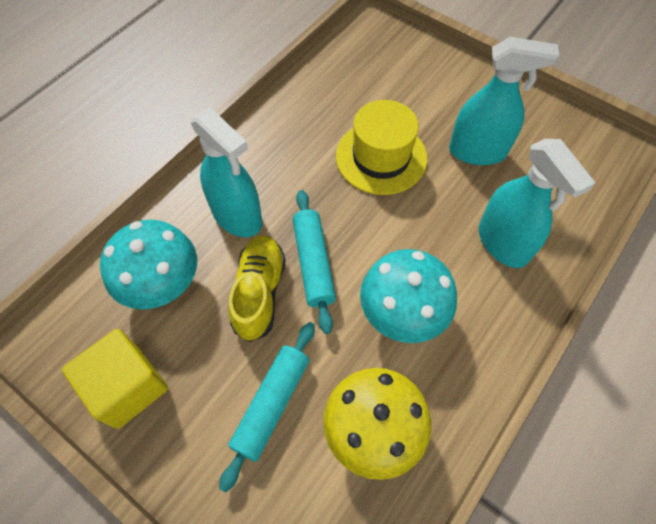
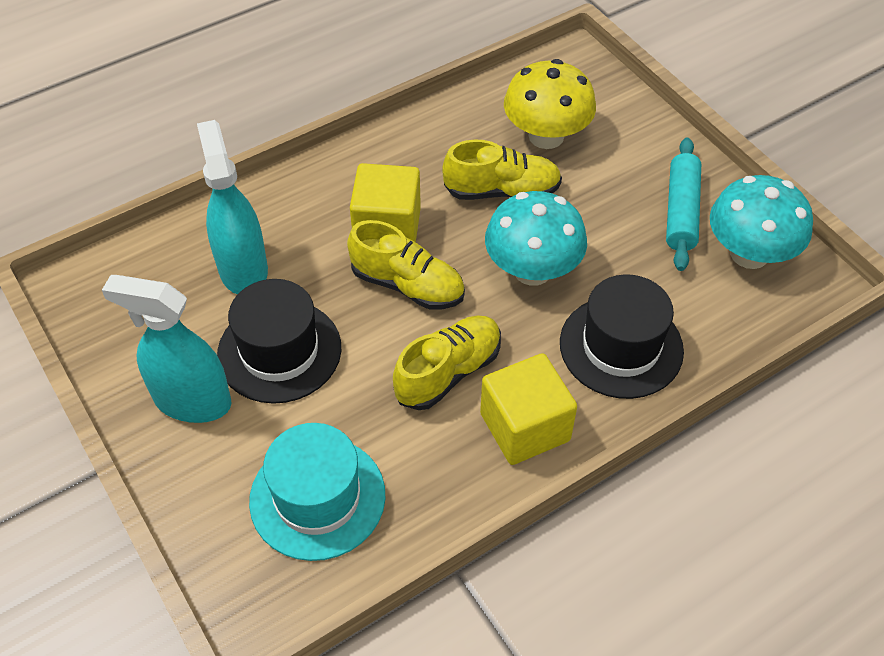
black hat: 0 -> 2
turquoise hat: 0 -> 1
turquoise rolling pin: 2 -> 1
turquoise spray bottle: 3 -> 2
yellow cube: 1 -> 2
yellow hat: 1 -> 0
yellow shoe: 1 -> 3

